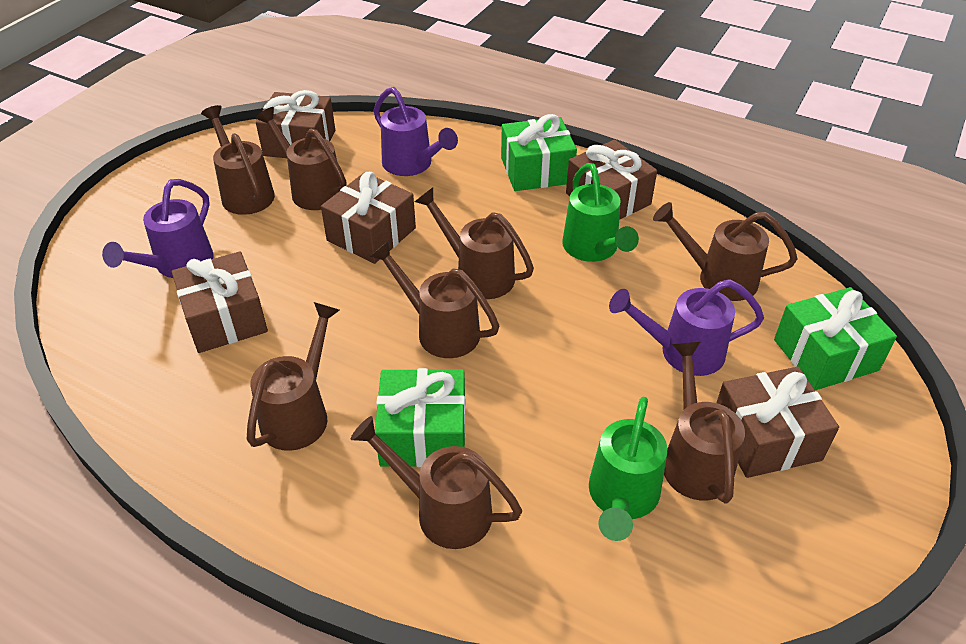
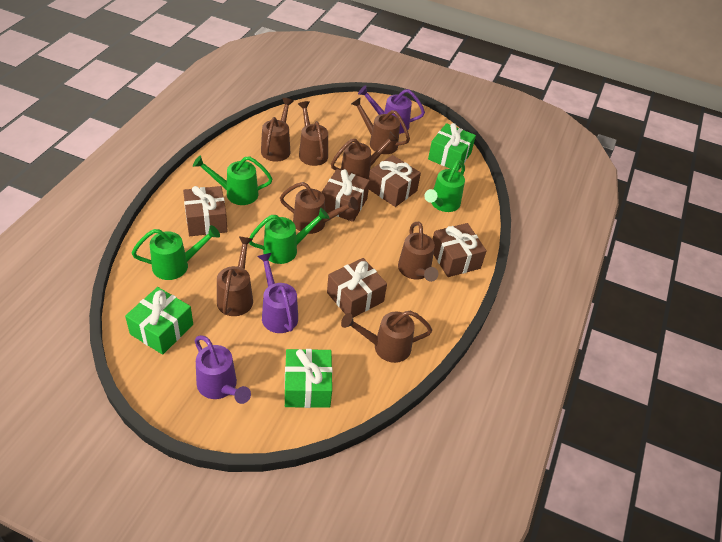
green watering can: 2 -> 4

